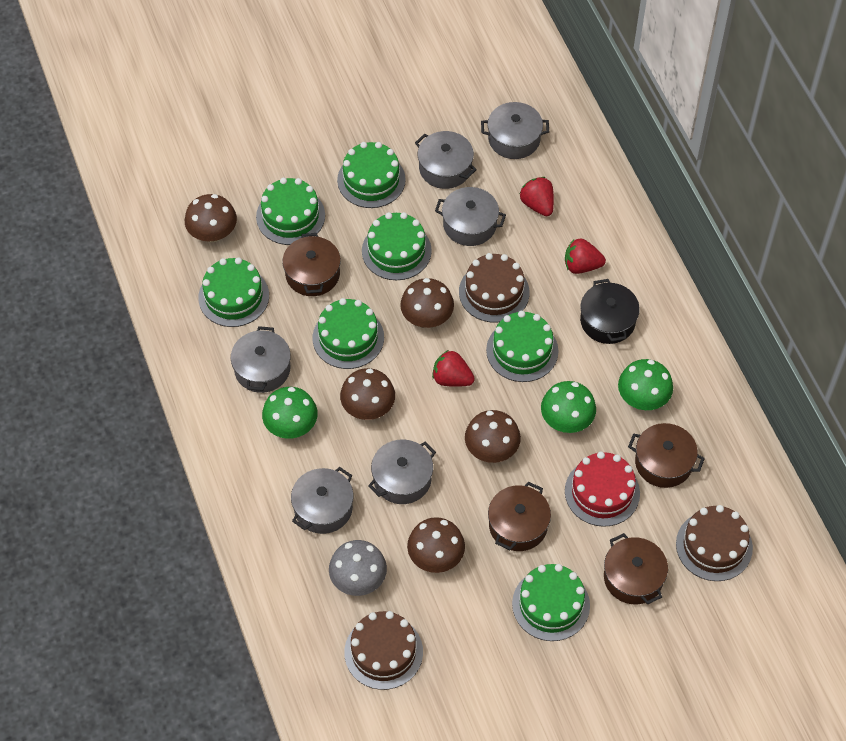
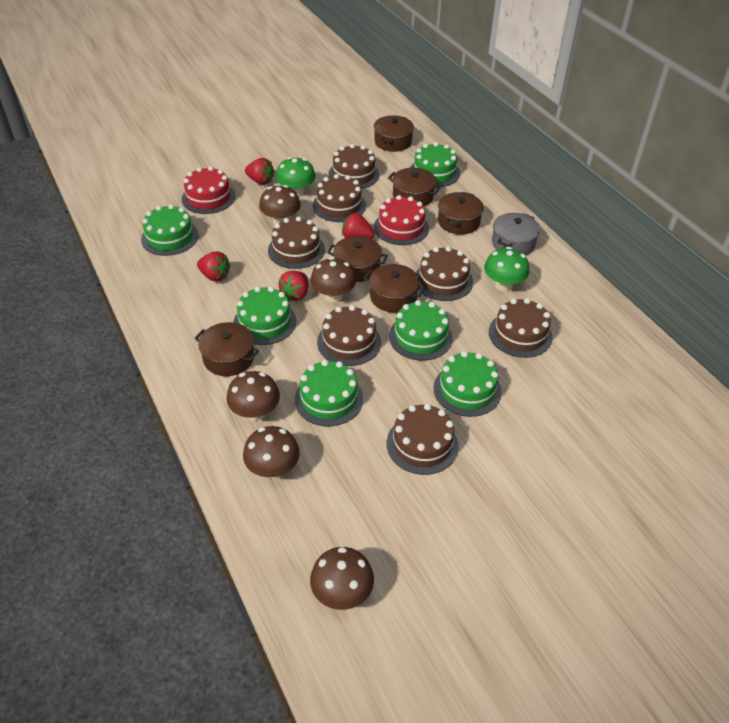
black pot: 1 -> 0
brown cake: 3 -> 7
brown pot: 4 -> 6
green cake: 7 -> 6
green mushroom: 3 -> 2
grey mushroom: 1 -> 0
grey pot: 6 -> 1
red cake: 1 -> 2
red strawberry: 3 -> 4

